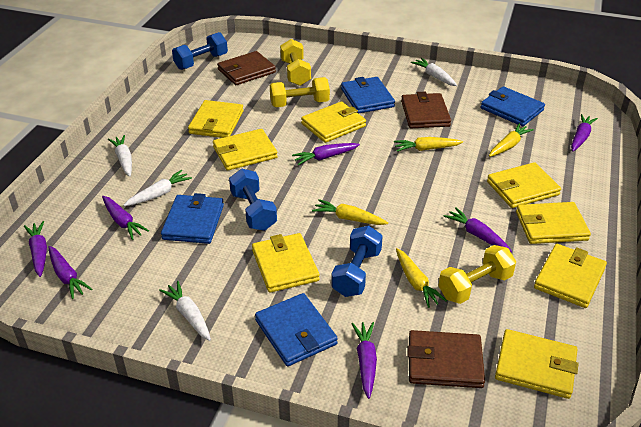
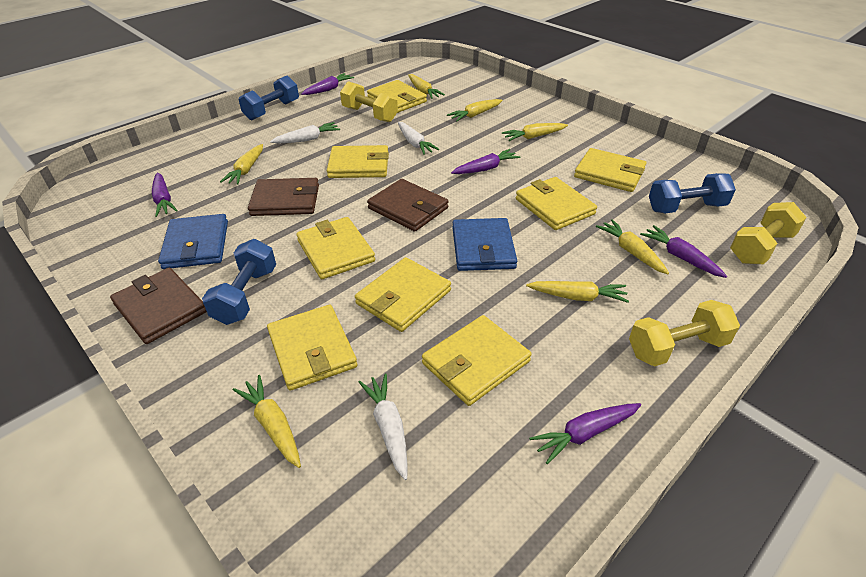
blue wallet: 4 -> 2
purple carrot: 7 -> 5
white carrot: 4 -> 3
yellow carrot: 4 -> 7

